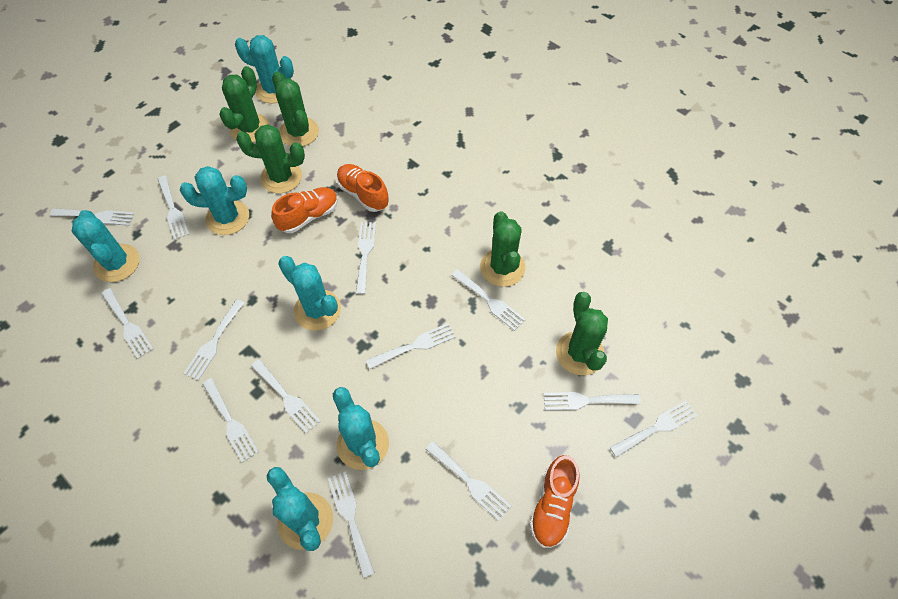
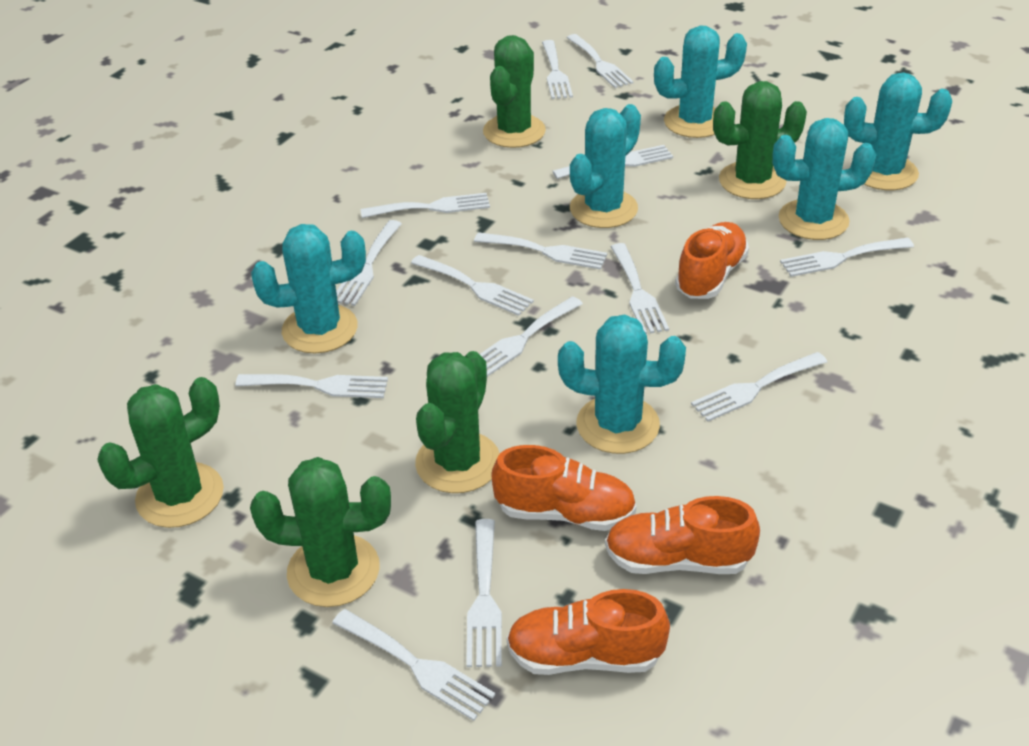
orange shoe: 3 -> 4
white fork: 13 -> 14

